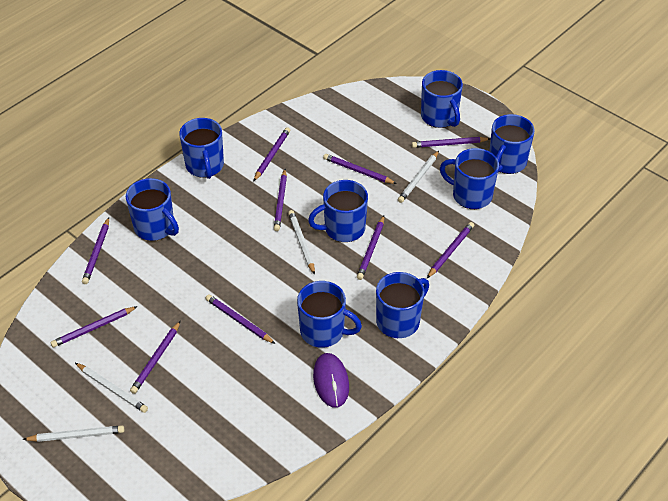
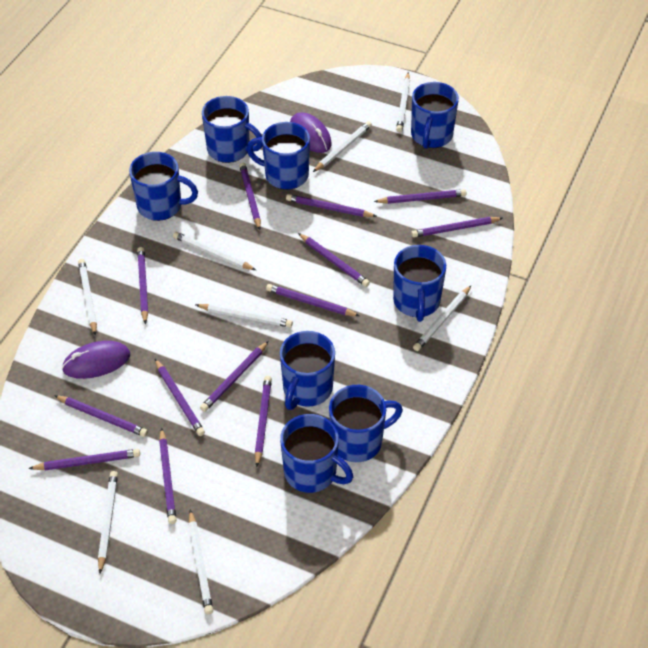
purple mouse: 1 -> 2
purple pencil: 10 -> 13
white pencil: 4 -> 8

